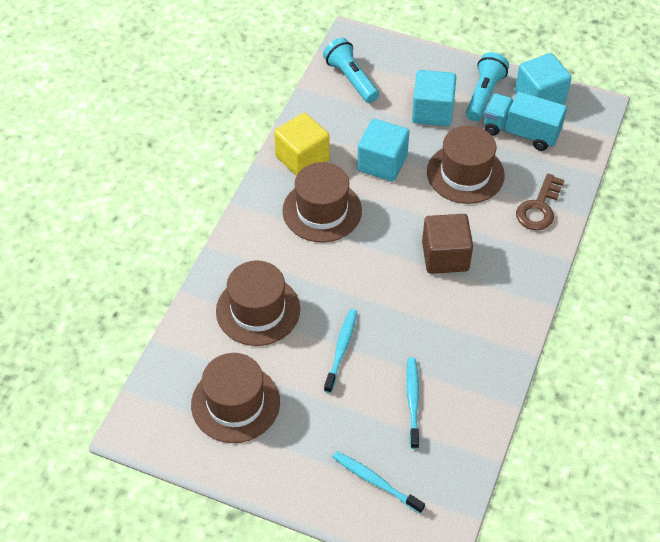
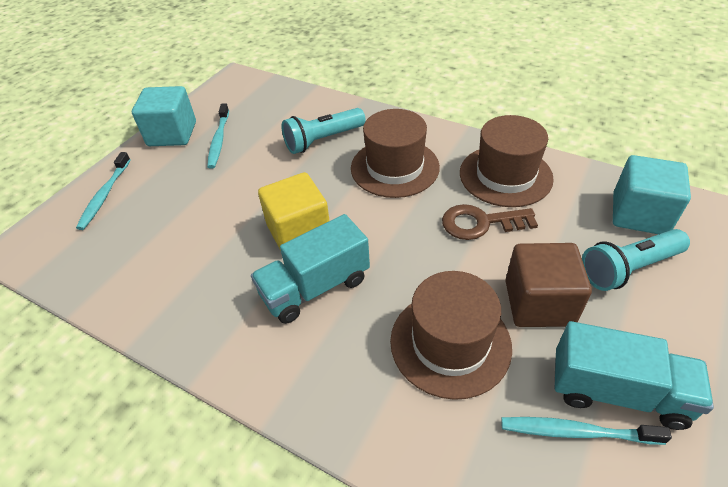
brown hat: 4 -> 3
turquoise cube: 3 -> 2
turquoise truck: 1 -> 2

